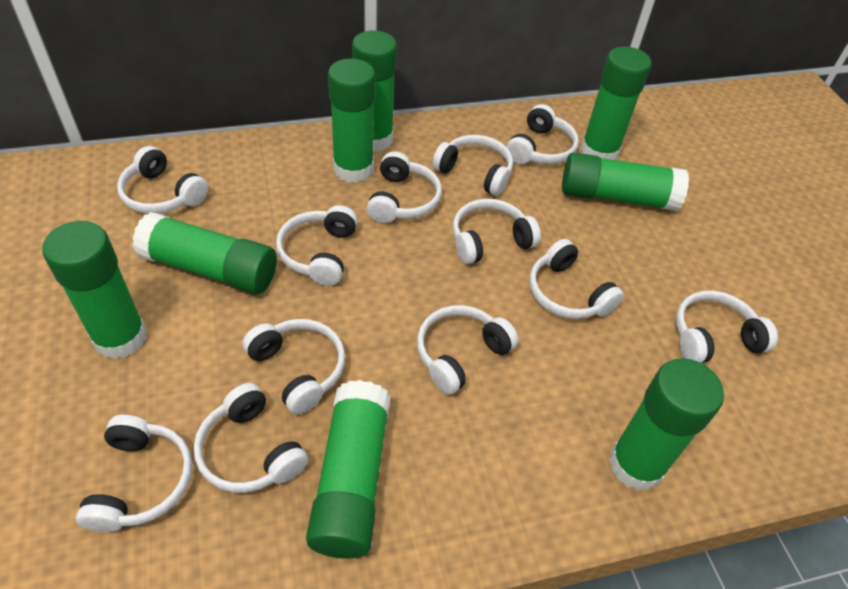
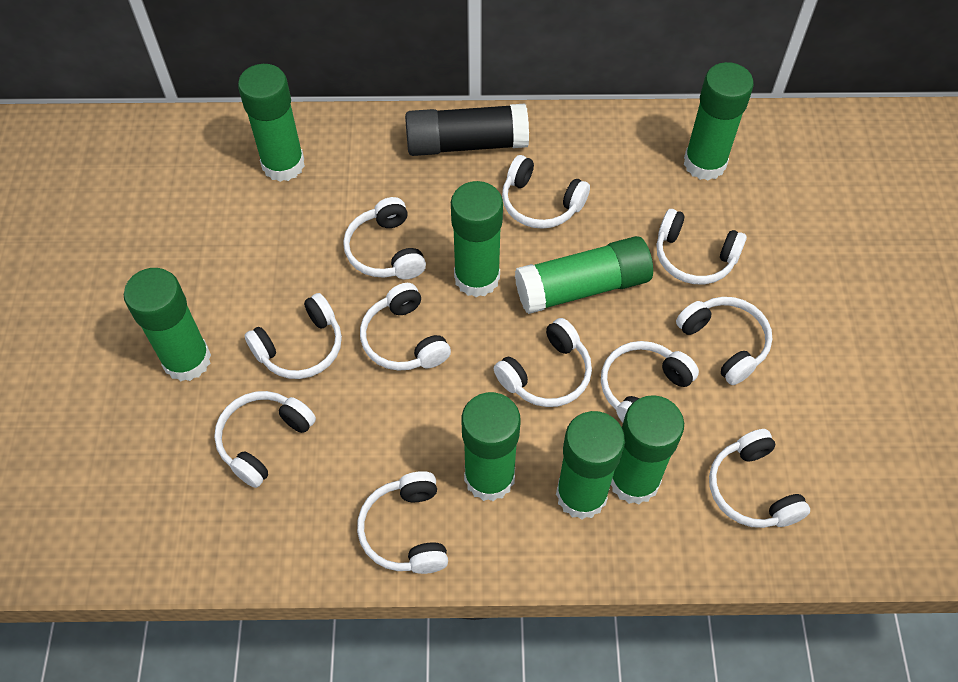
black glue stick: 0 -> 1
white headphones: 12 -> 11

